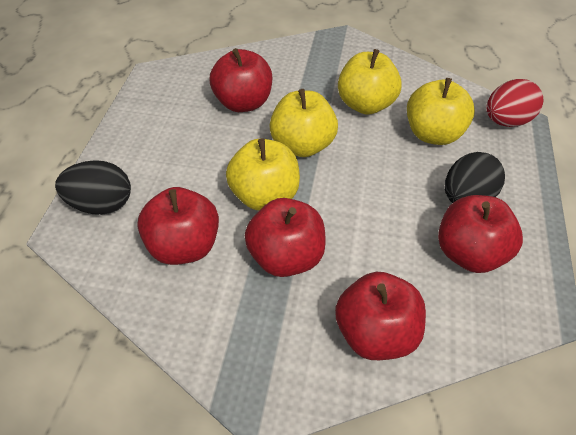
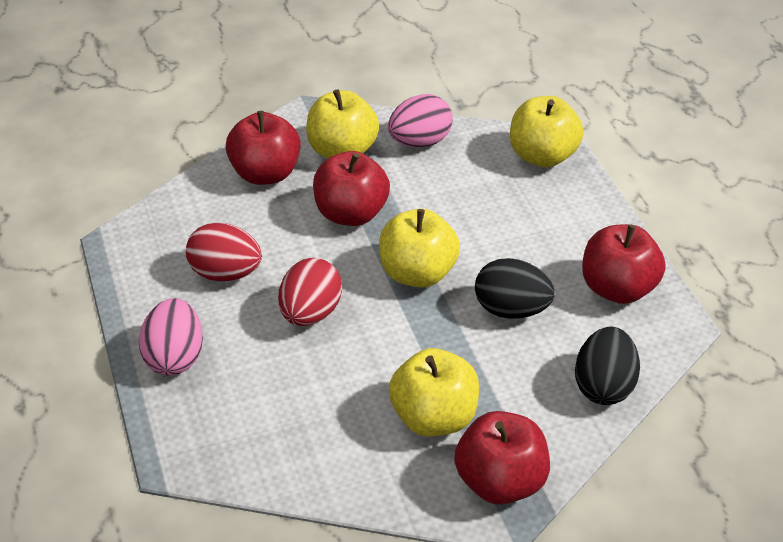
pink egg: 0 -> 2
red apple: 5 -> 4
red egg: 1 -> 2

